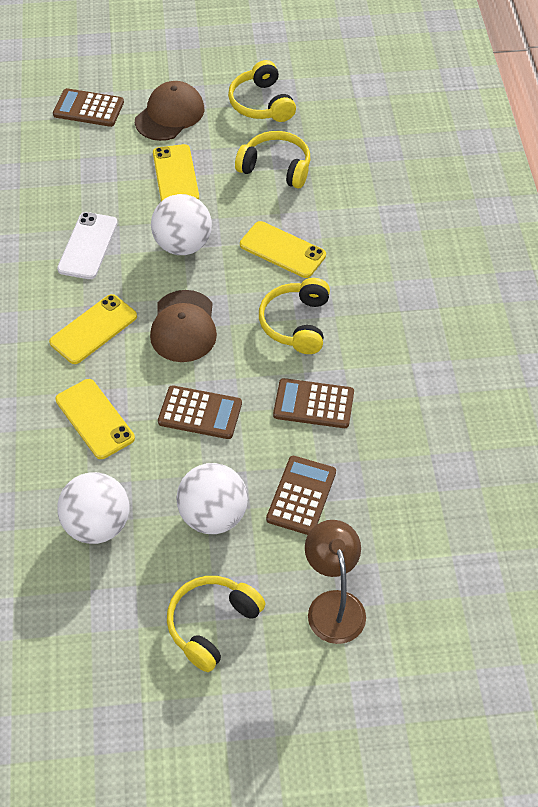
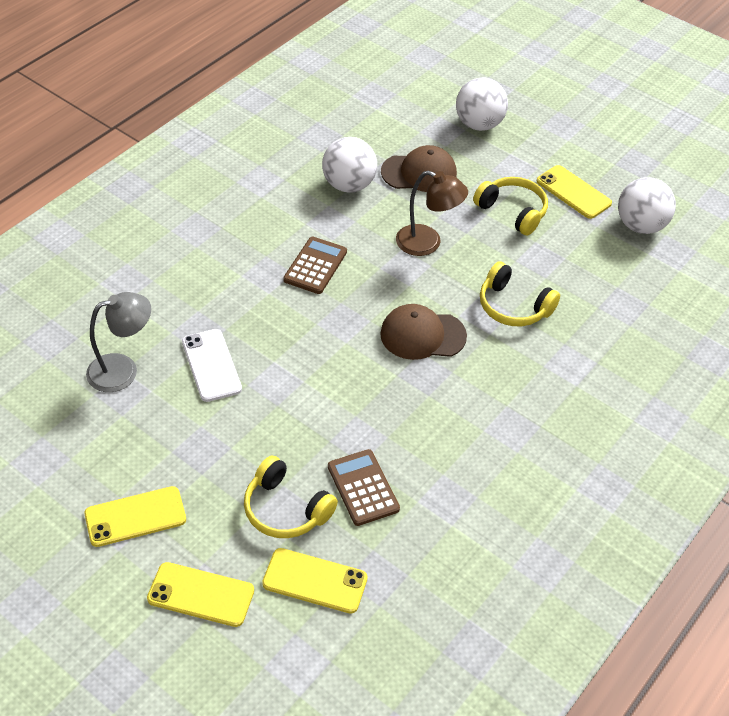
brown calculator: 4 -> 2
grey lamp: 0 -> 1
yellow headphones: 4 -> 3

